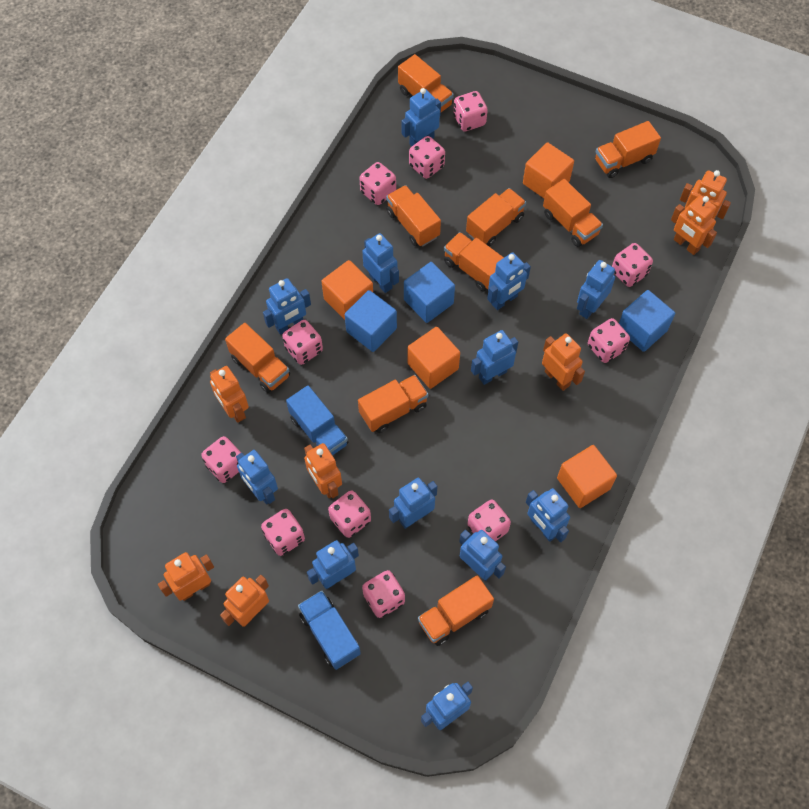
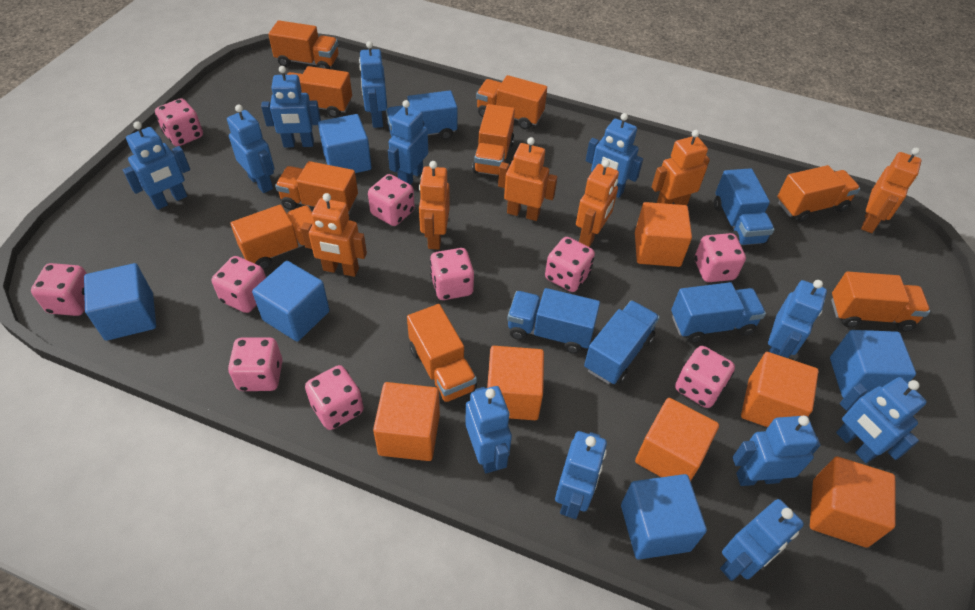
blue cube: 3 -> 5
blue truck: 2 -> 5
orange cube: 4 -> 6
orange robot: 7 -> 6
pink dice: 11 -> 10

